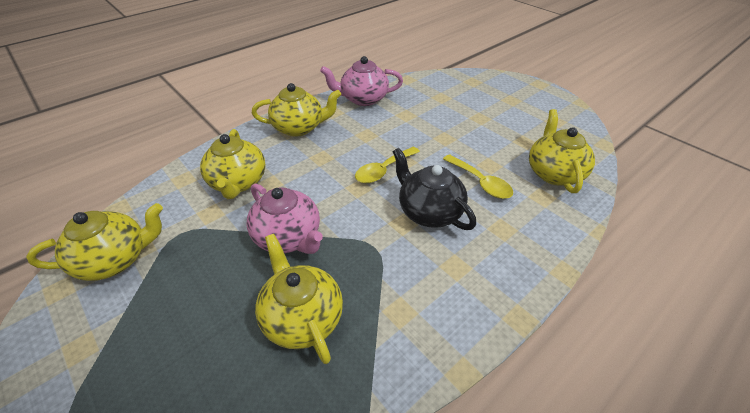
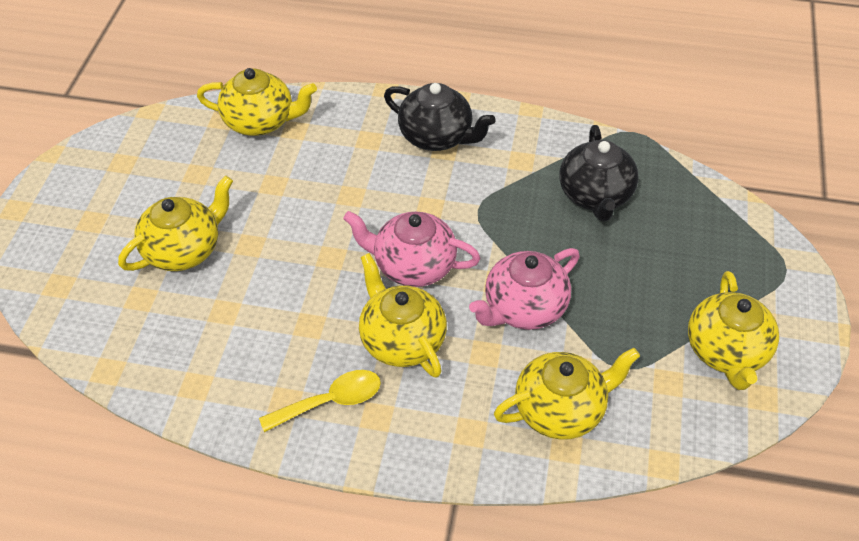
black teapot: 1 -> 2
yellow spoon: 2 -> 1

